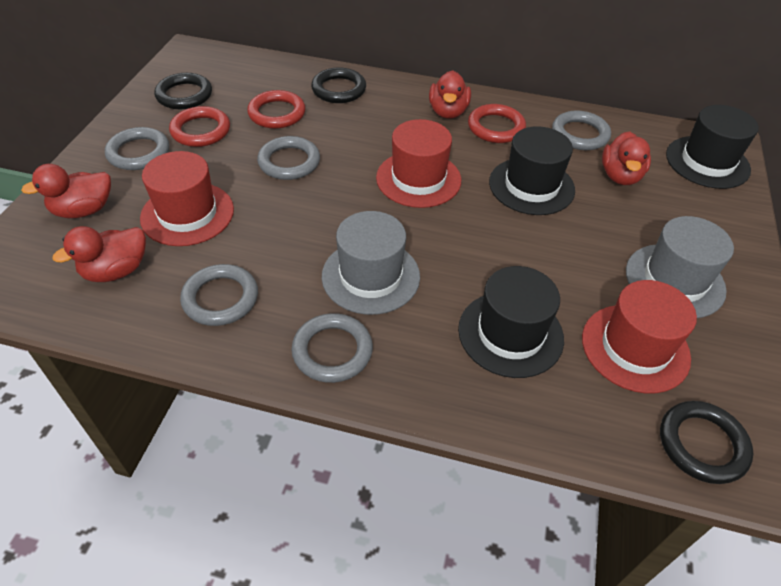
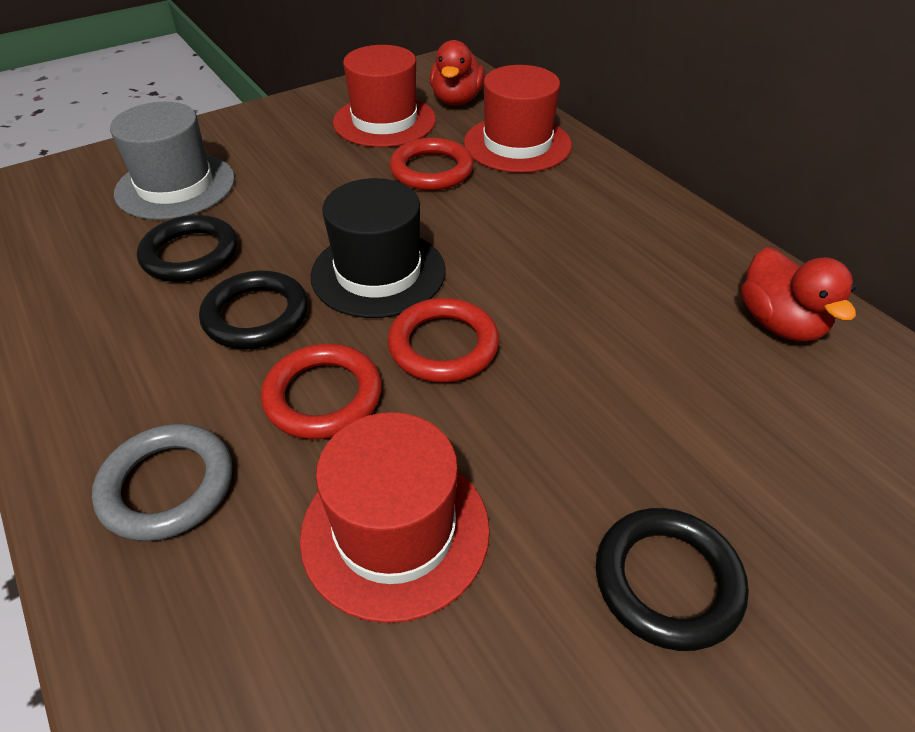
black hat: 3 -> 1
grey hat: 2 -> 1
grey ring: 5 -> 1
red duck: 4 -> 2

